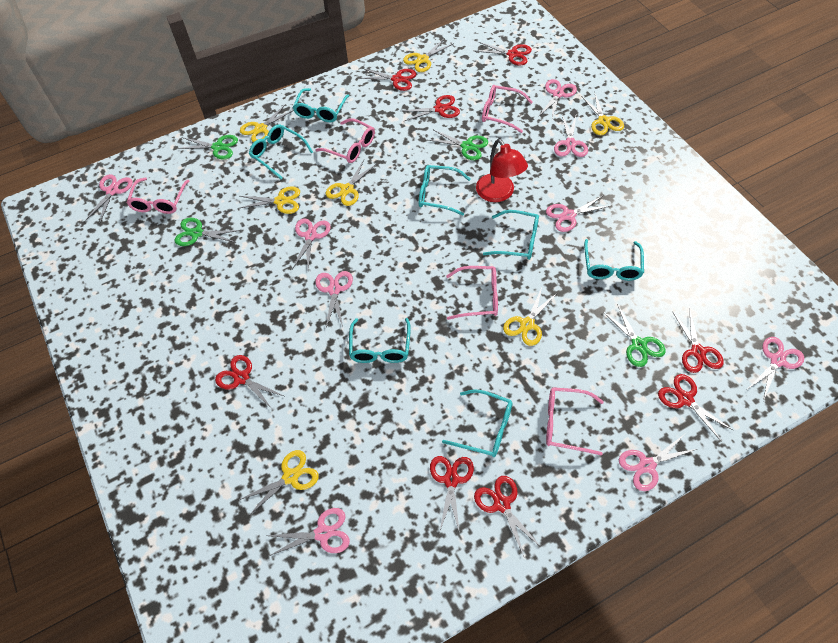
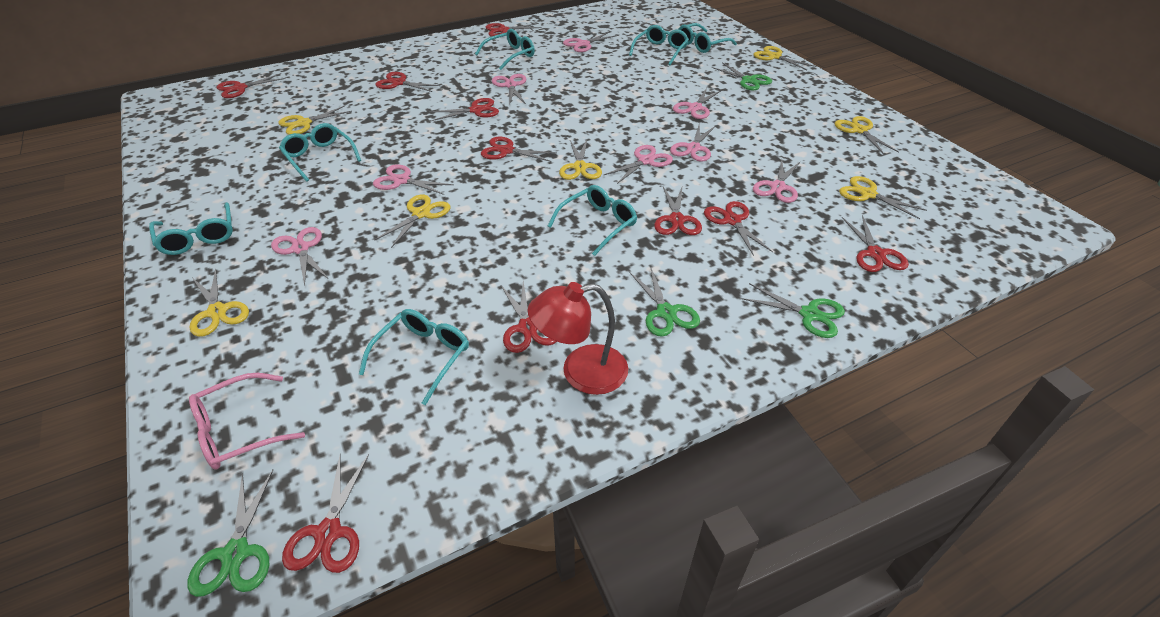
pink glasses: 5 -> 1
pink scissors: 9 -> 8
red scissors: 8 -> 10

